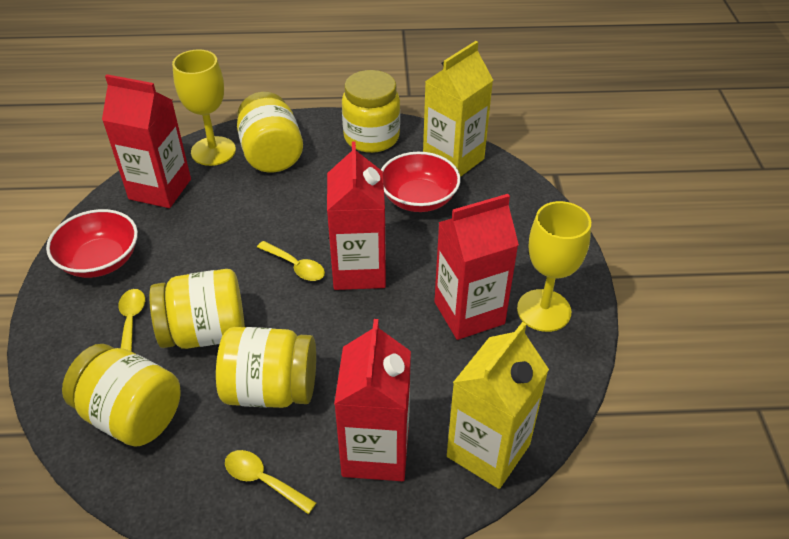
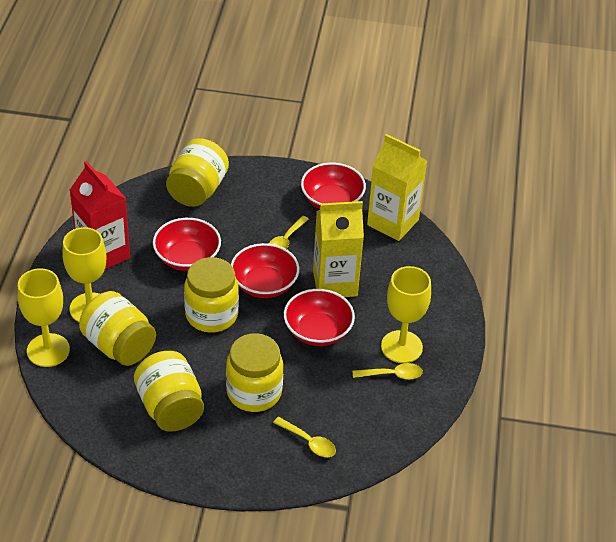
red bowl: 2 -> 4
red carton: 4 -> 1
yellow goblet: 2 -> 3

